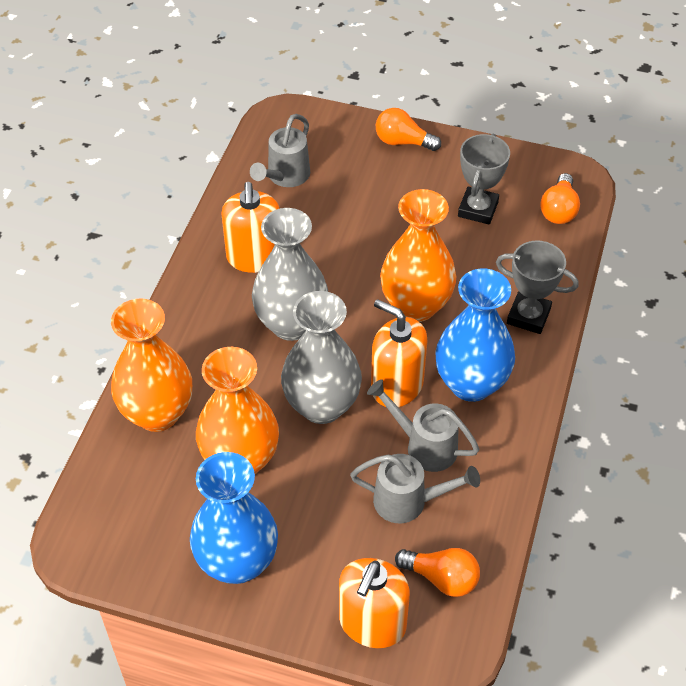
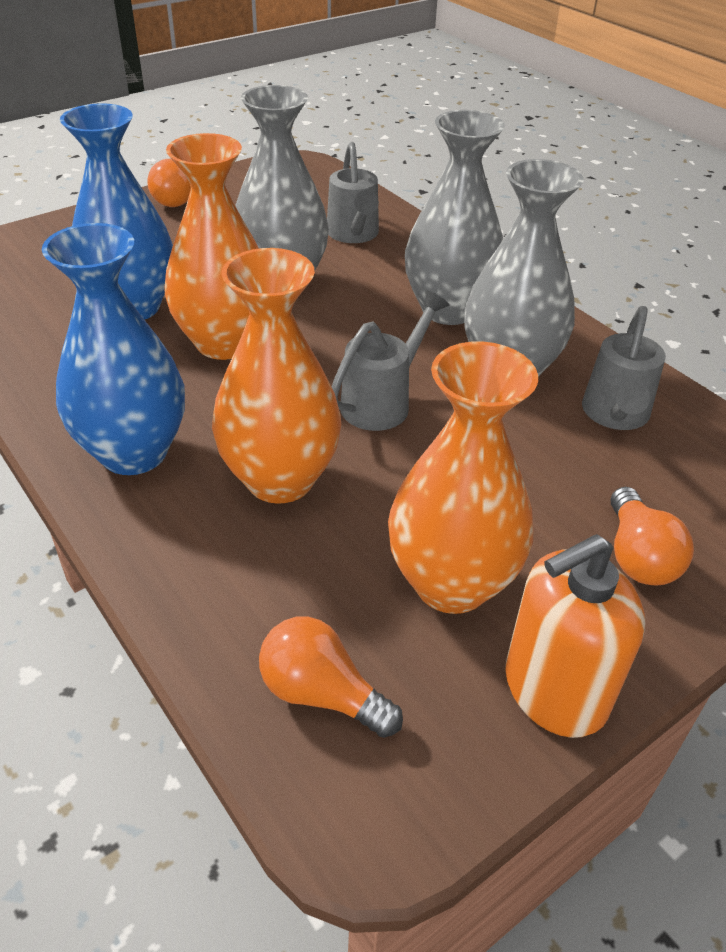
grey trophy: 2 -> 0
grey vase: 2 -> 3
orange soap dispenser: 3 -> 1

